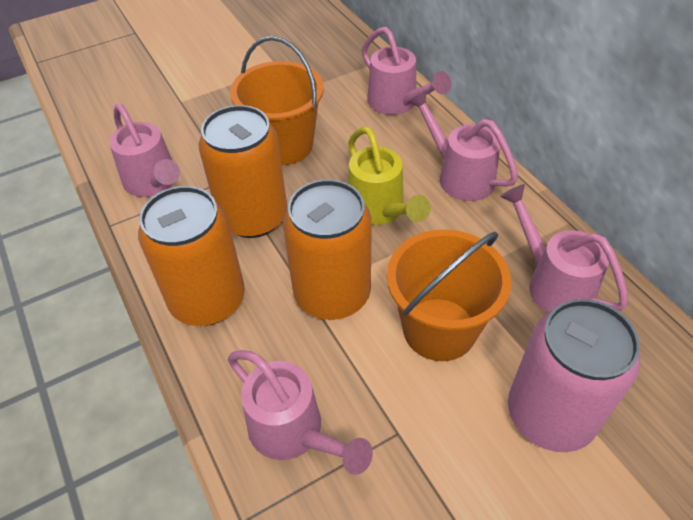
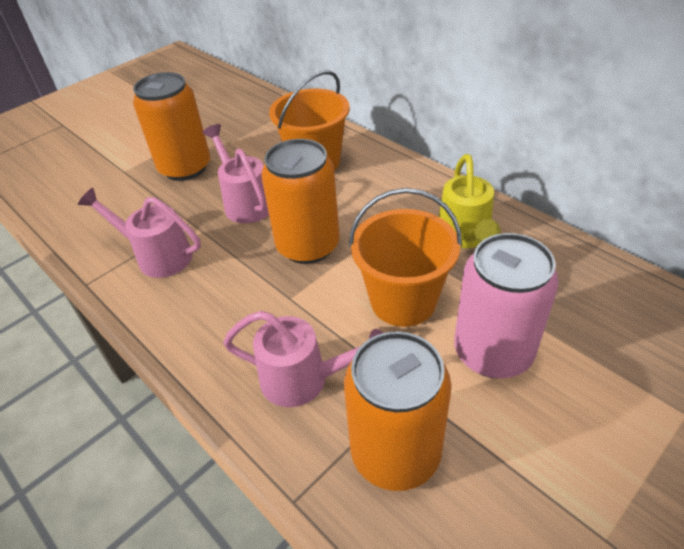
pink watering can: 5 -> 3

